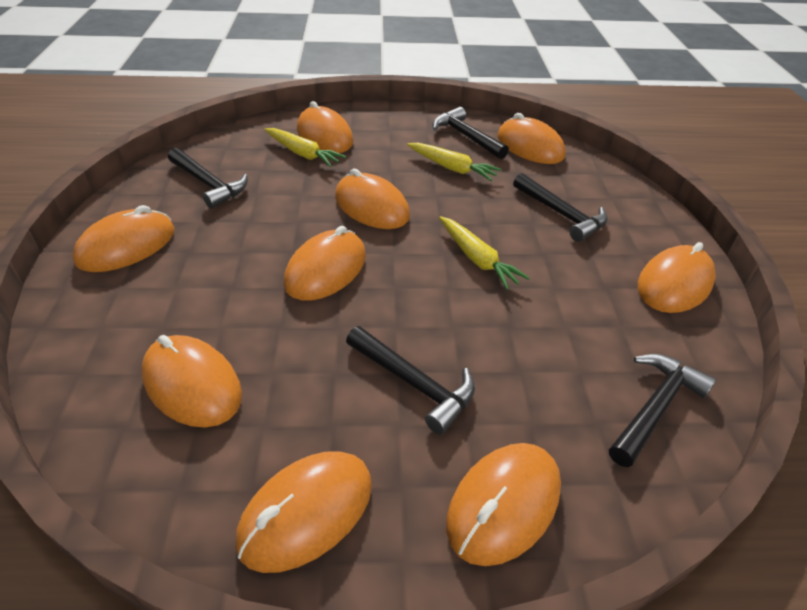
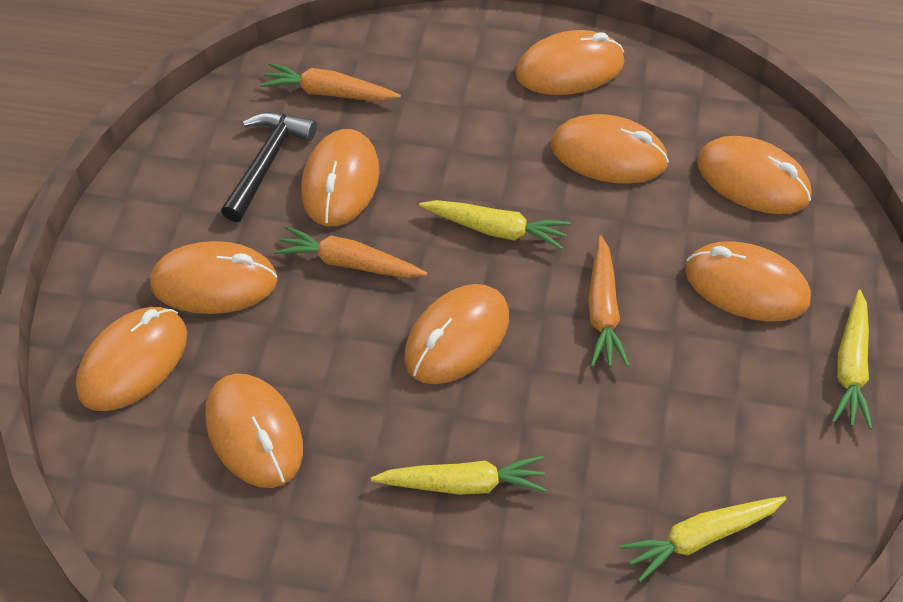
black hammer: 5 -> 1
orange carrot: 0 -> 3
yellow carrot: 3 -> 4

